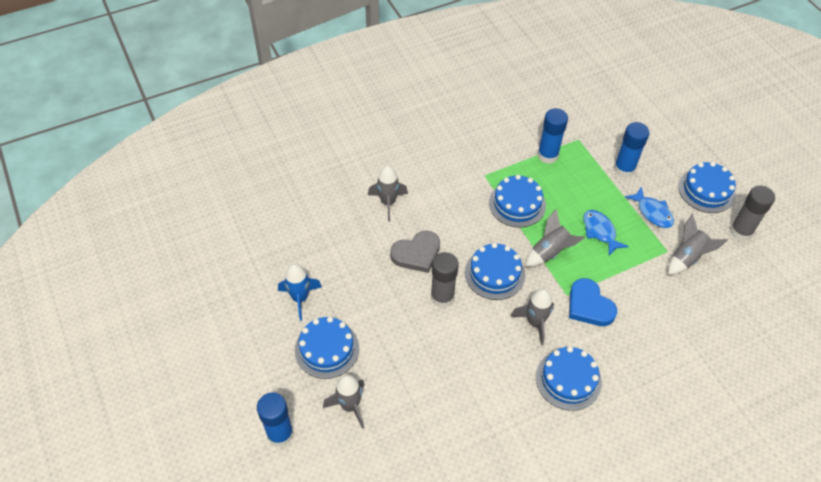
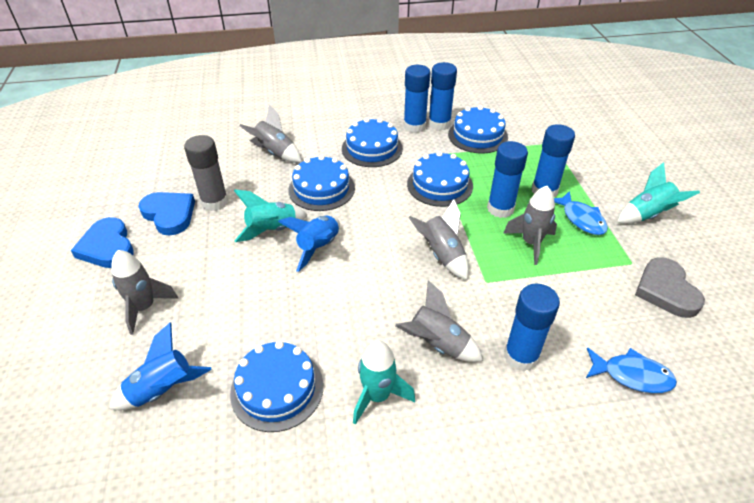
blue glue stick: 3 -> 5
blue heart: 1 -> 2
blue rocket: 1 -> 2
grey glue stick: 2 -> 1
turquoise rocket: 0 -> 3

